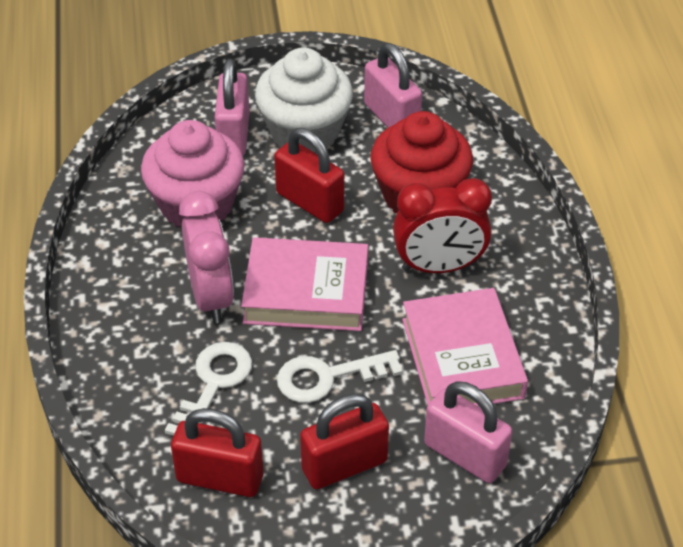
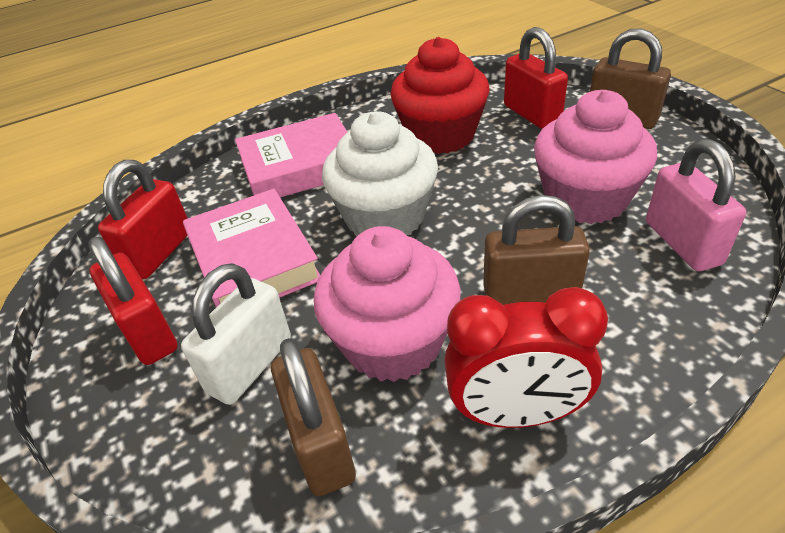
brown padlock: 0 -> 3
pink clock: 1 -> 0
pink cupcake: 1 -> 2
pink padlock: 3 -> 1
white key: 2 -> 0
white padlock: 0 -> 1

